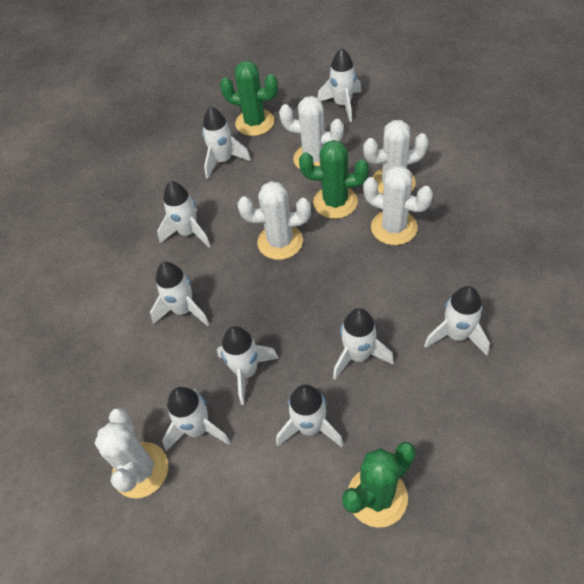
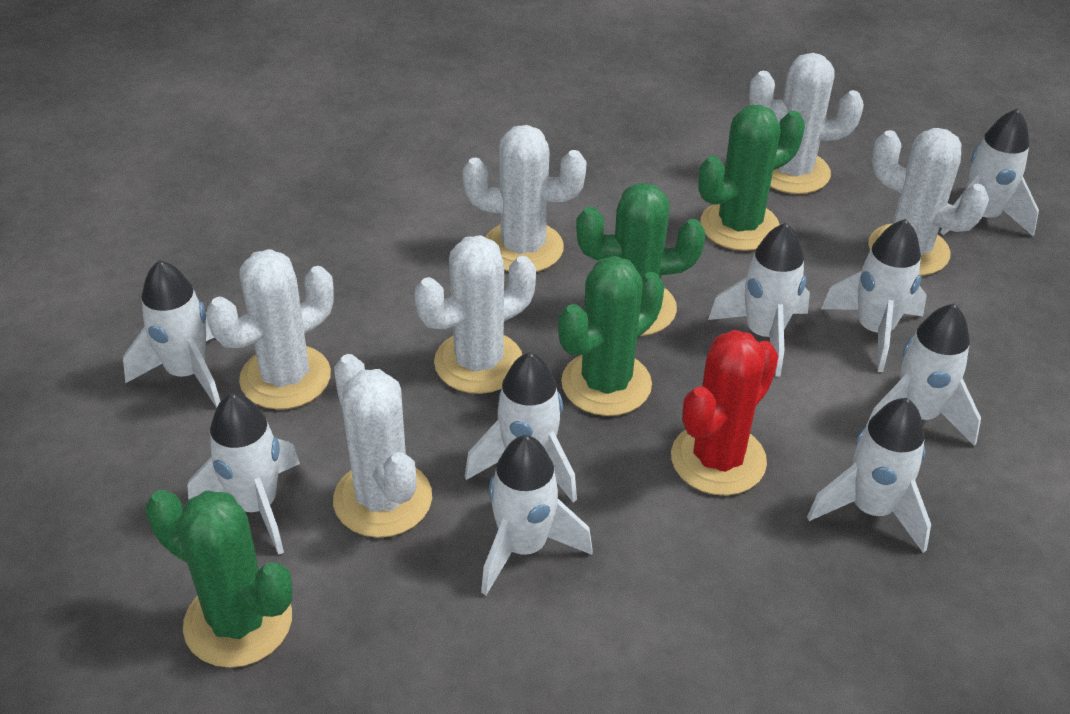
green cactus: 3 -> 4
red cactus: 0 -> 1
white cactus: 5 -> 6

